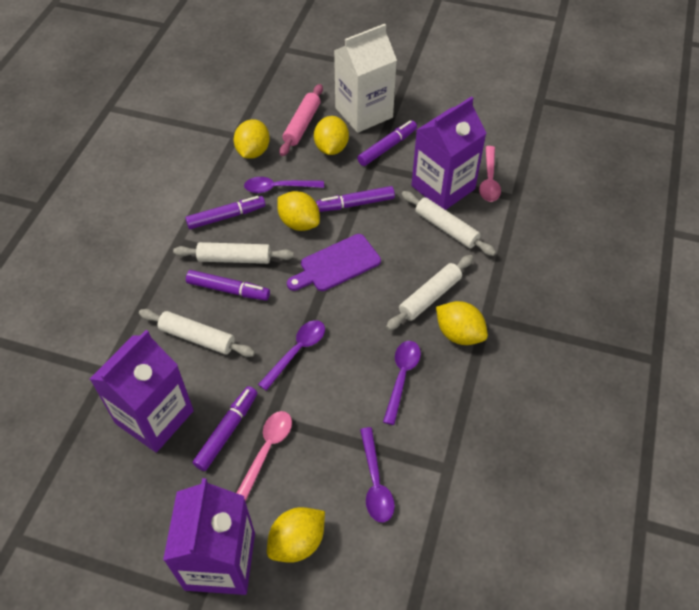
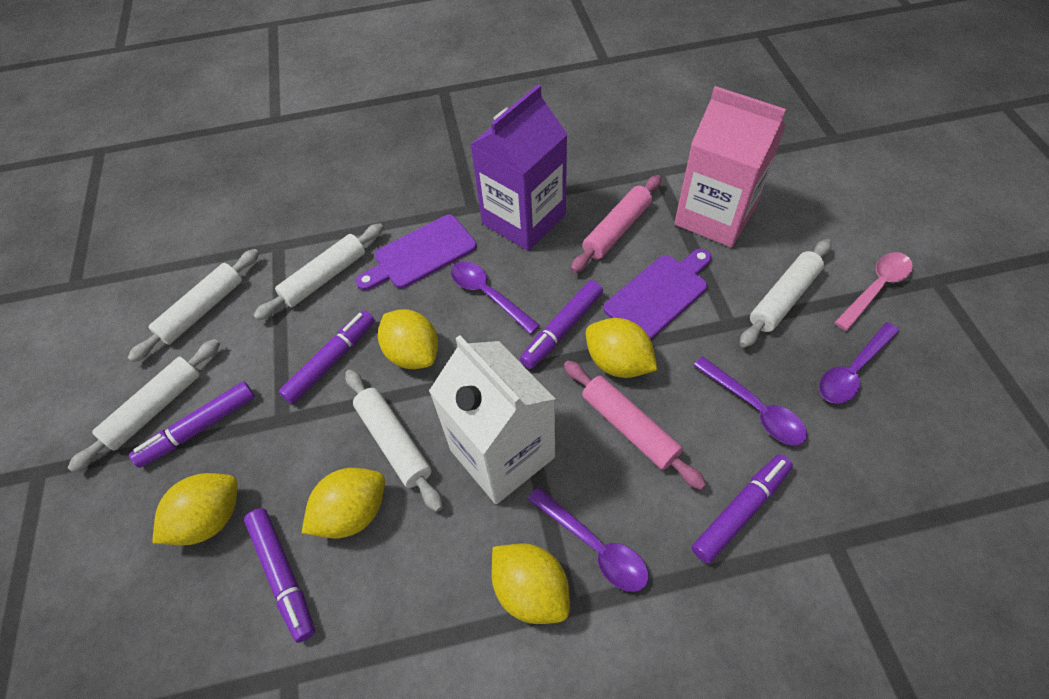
pink carton: 0 -> 1
pink rolling pin: 1 -> 2
pink spoon: 2 -> 1
purple carton: 3 -> 1
purple cutting board: 1 -> 2
white rolling pin: 4 -> 5

